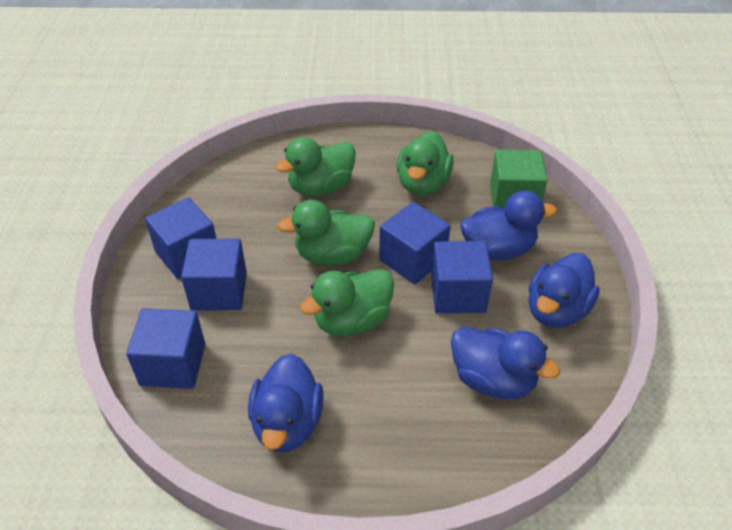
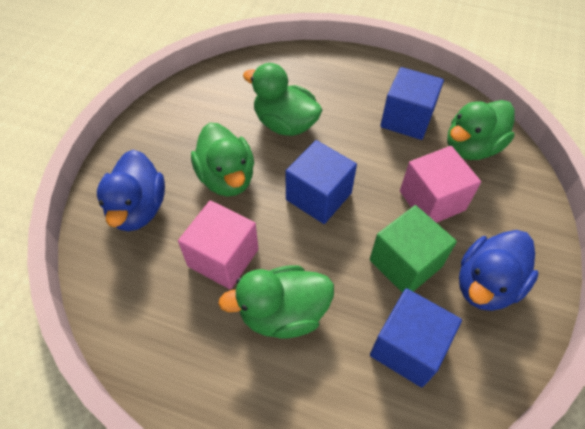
blue cube: 5 -> 3
blue duck: 4 -> 2
pink cube: 0 -> 2

